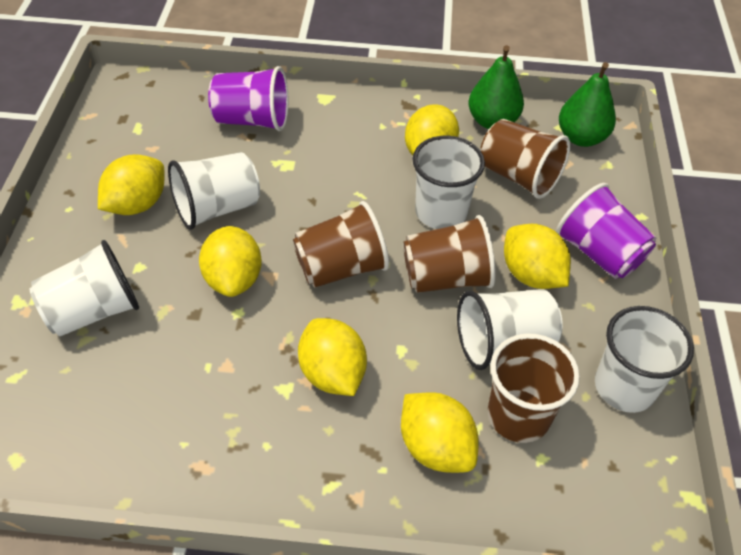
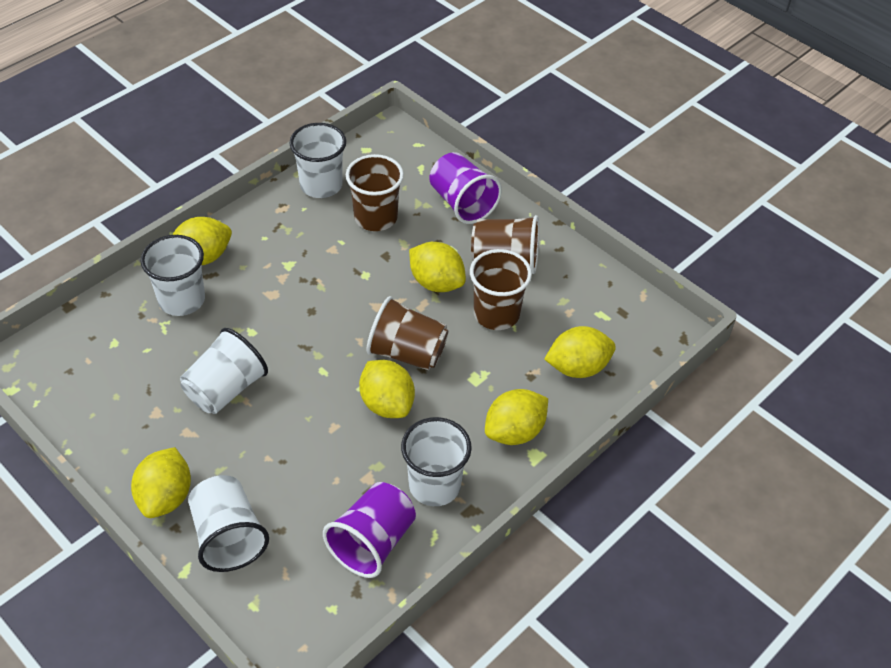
green pear: 2 -> 0

